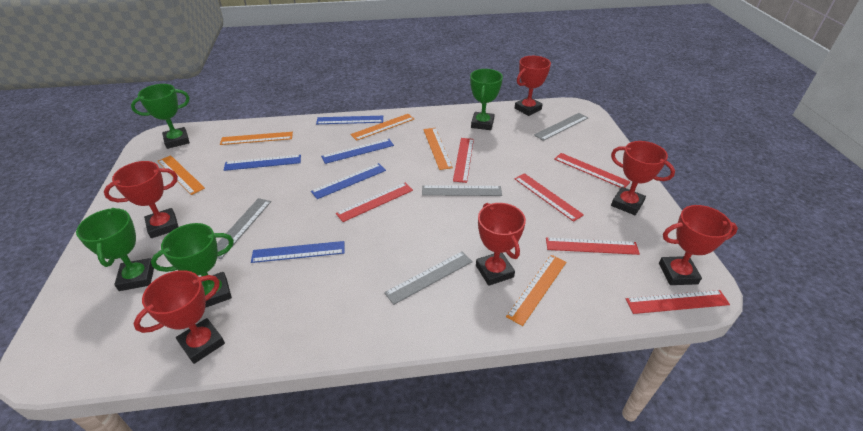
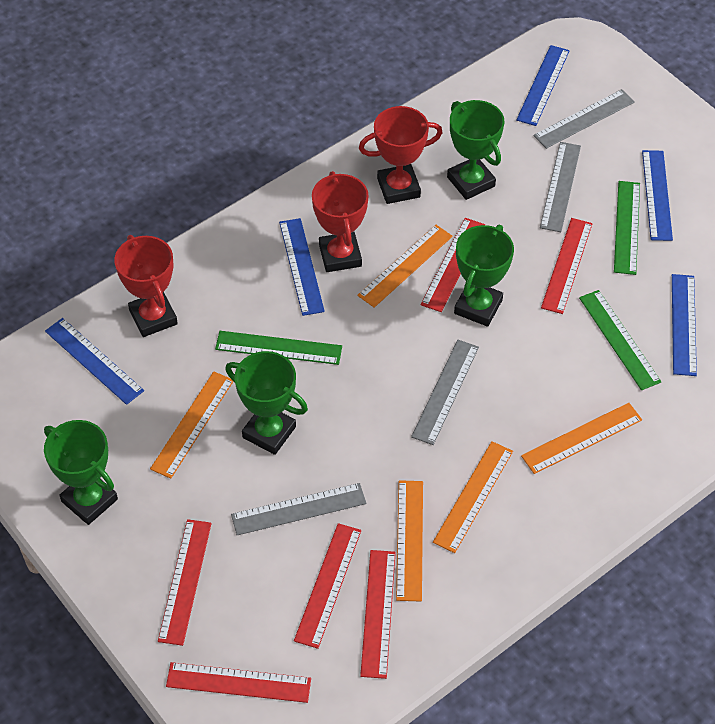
green ruler: 0 -> 3
red trophy: 6 -> 3

